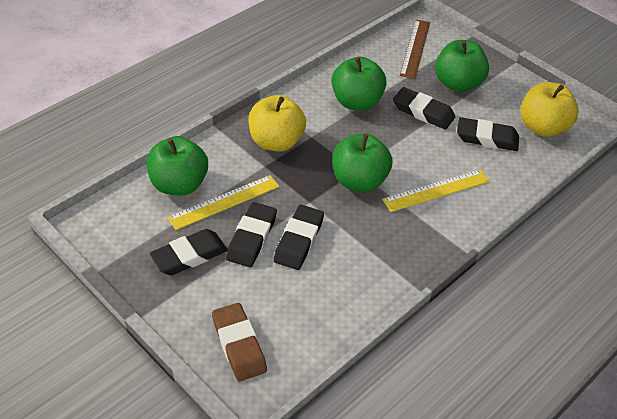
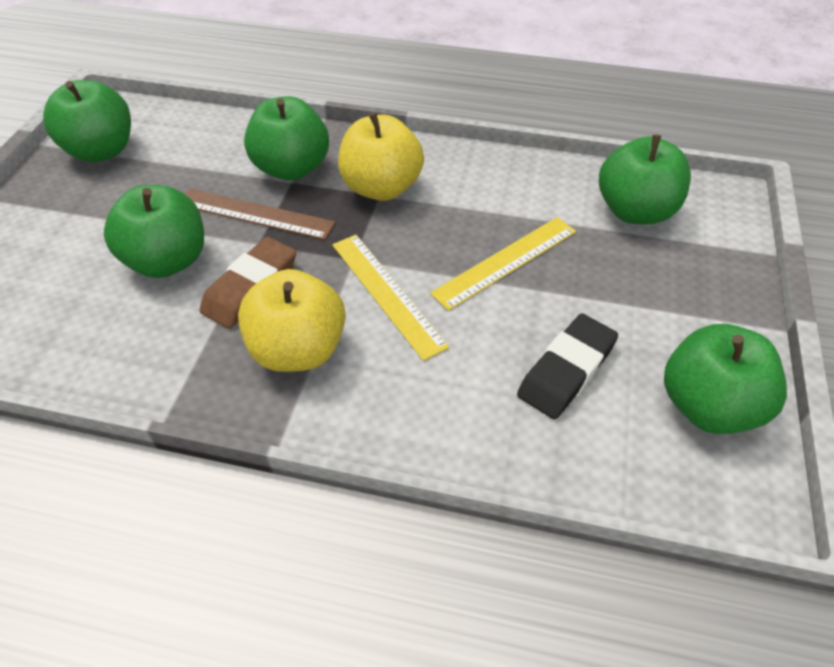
black eraser: 5 -> 1
green apple: 4 -> 5

